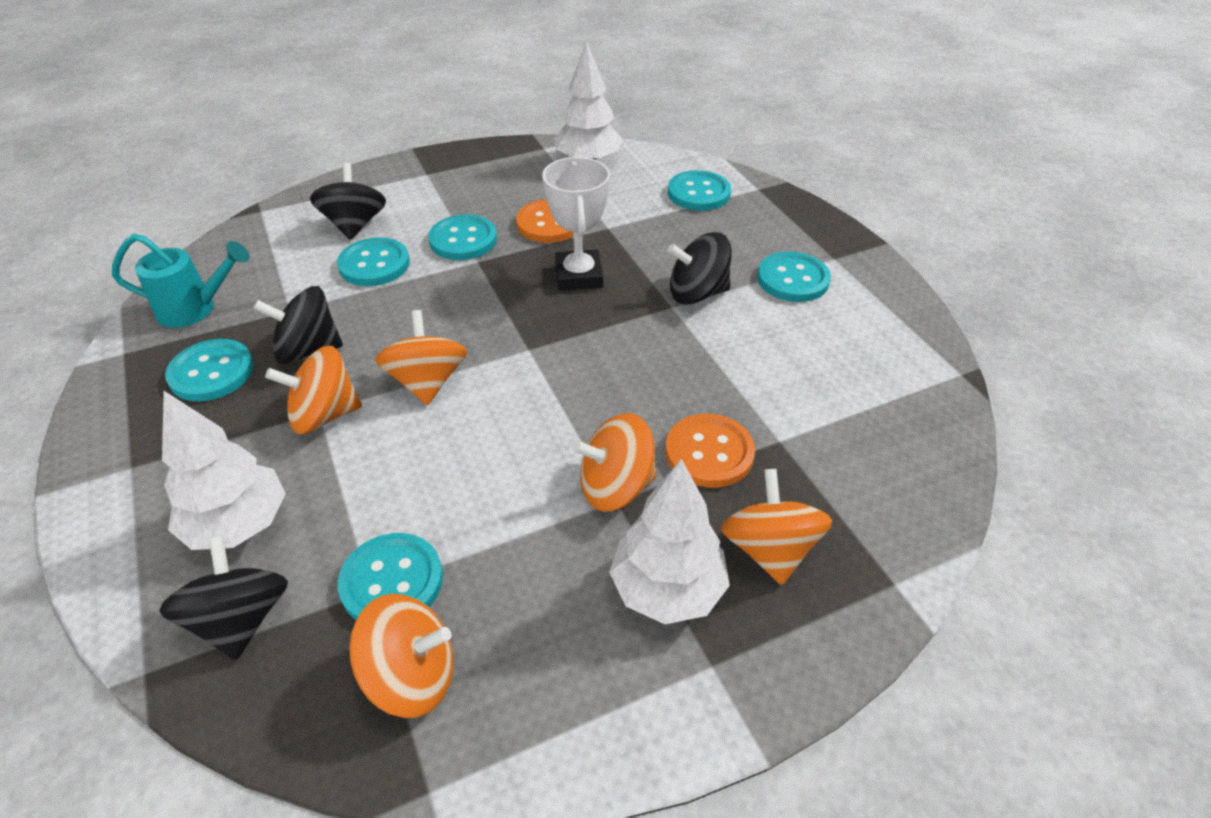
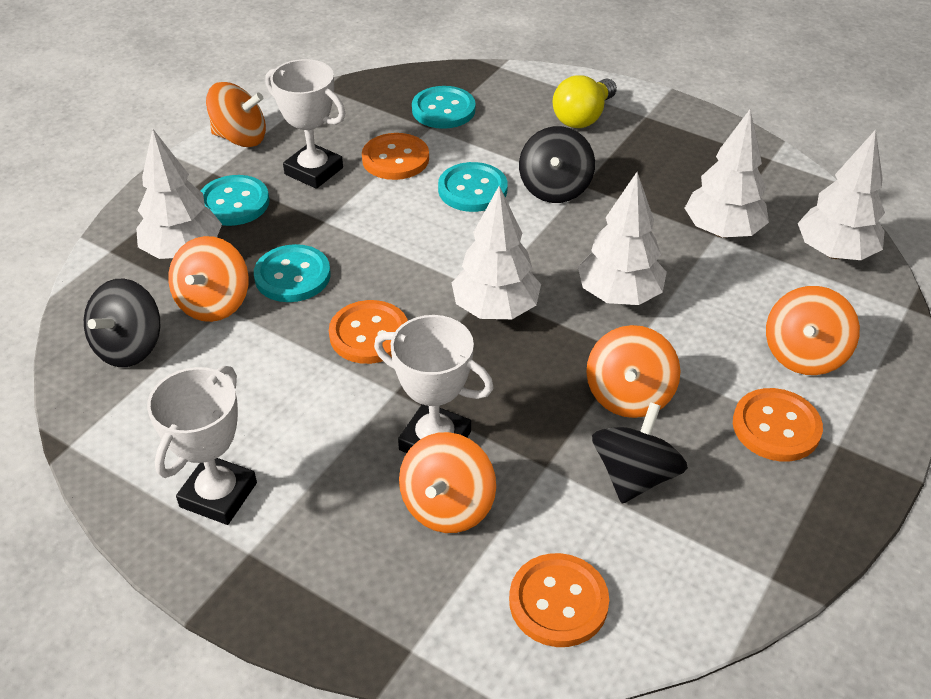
black spinning top: 4 -> 3
orange button: 2 -> 4
turquoise button: 6 -> 4
turquoise watering can: 1 -> 0
white tree: 3 -> 5
white trophy: 1 -> 3
yellow light bulb: 0 -> 1

